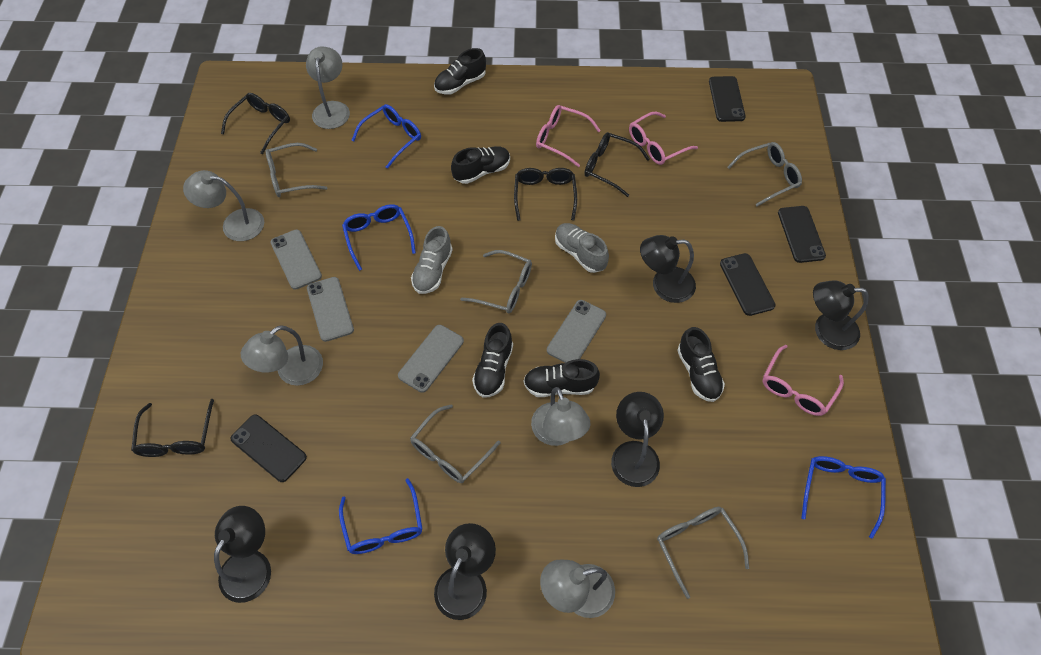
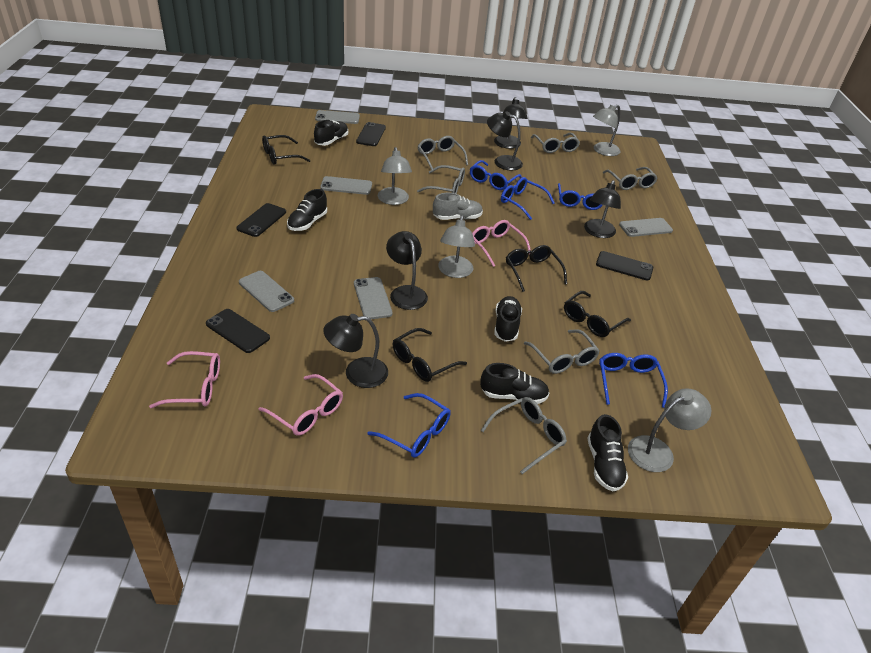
blue glasses: 4 -> 5
grey glasses: 5 -> 6
grey lamp: 5 -> 4
grey phone: 4 -> 5
grey shoe: 2 -> 1

